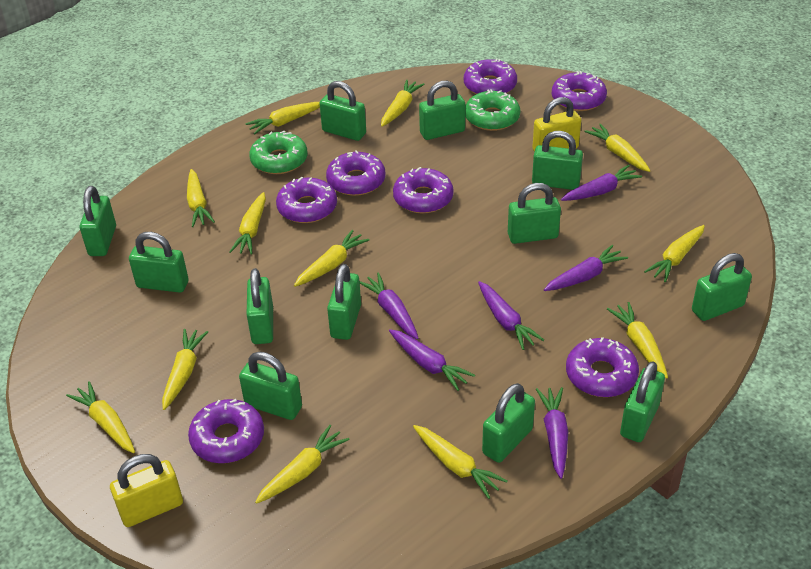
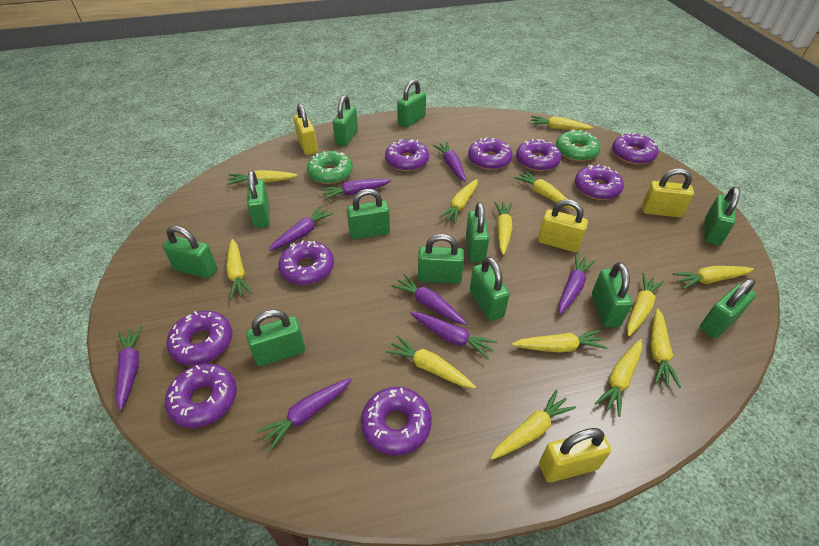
purple carrot: 6 -> 8
purple donut: 7 -> 9
yellow carrot: 12 -> 13
yellow padlock: 2 -> 4

